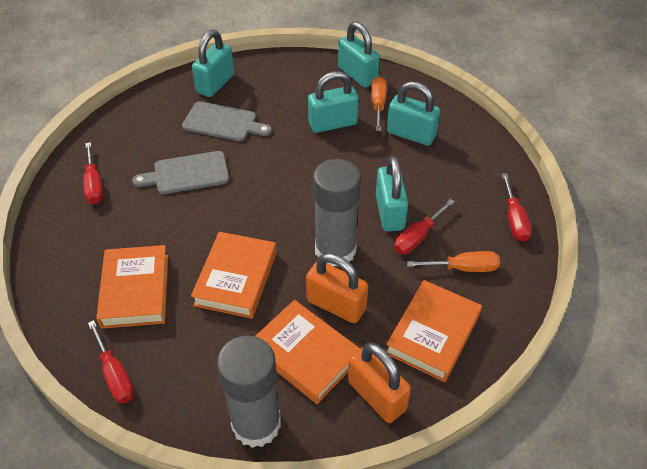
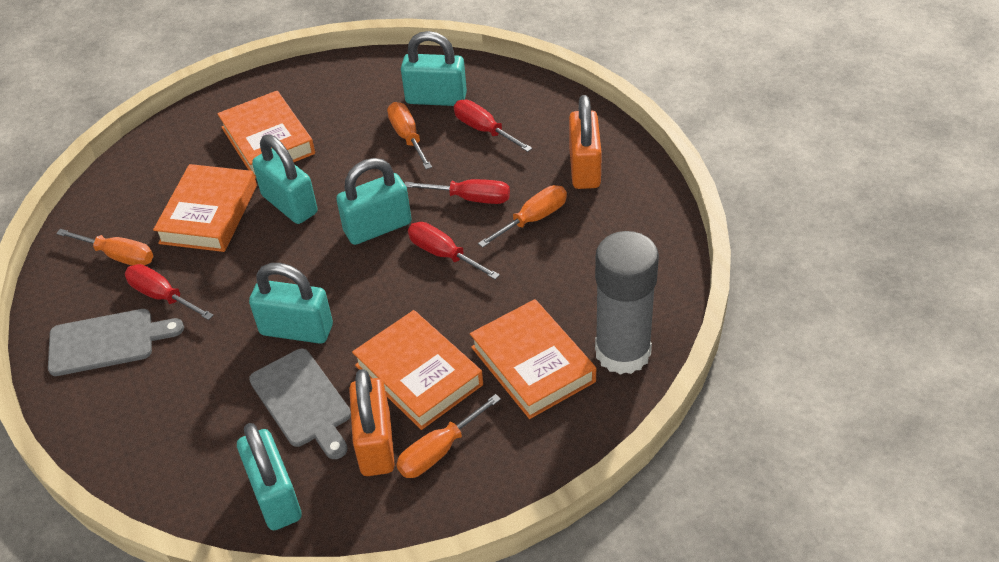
grey glue stick: 2 -> 1
orange screwdriver: 2 -> 4

